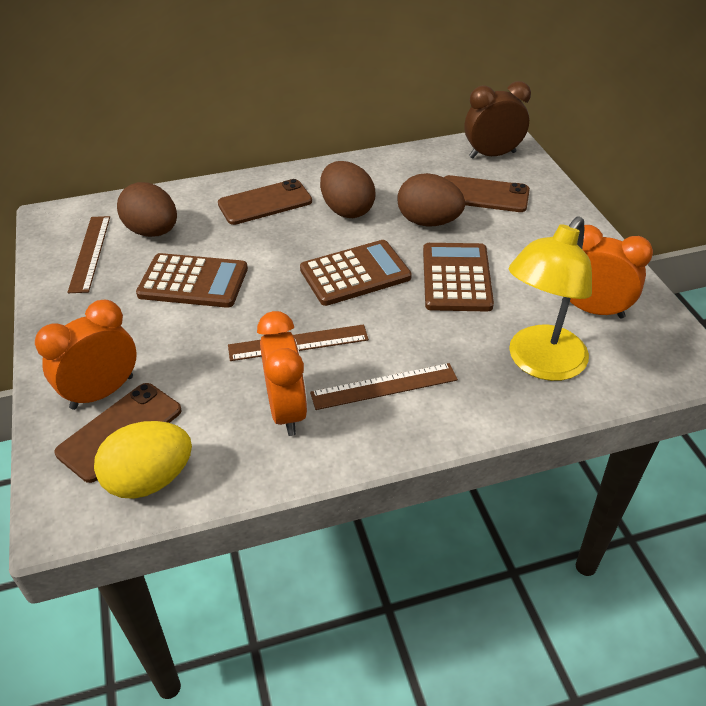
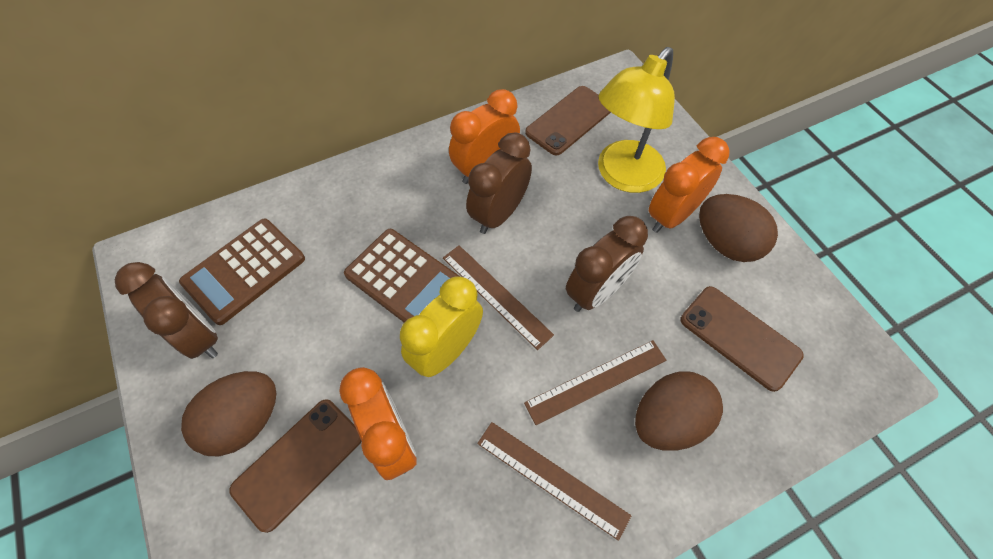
brown calculator: 3 -> 2
brown clock: 1 -> 3
yellow clock: 0 -> 1
yellow egg: 1 -> 0

